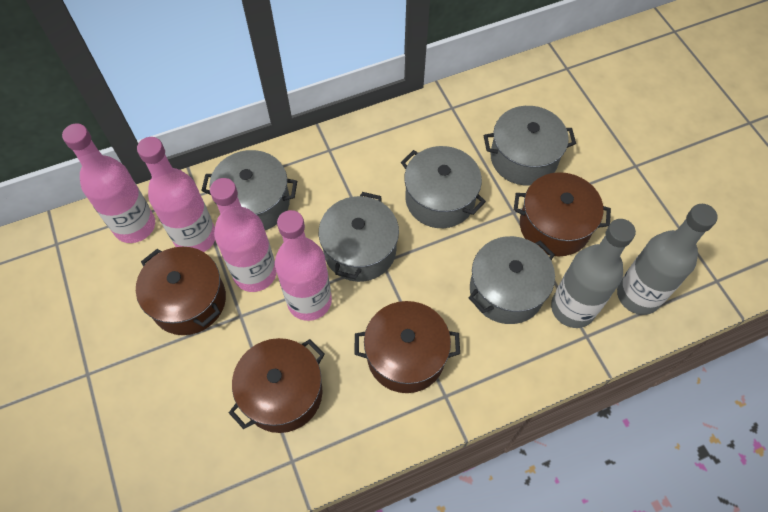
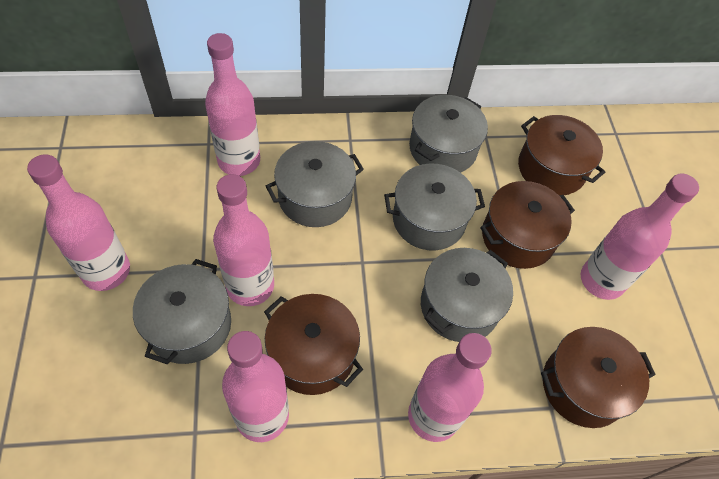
grey bottle: 2 -> 0
pink bottle: 4 -> 6

